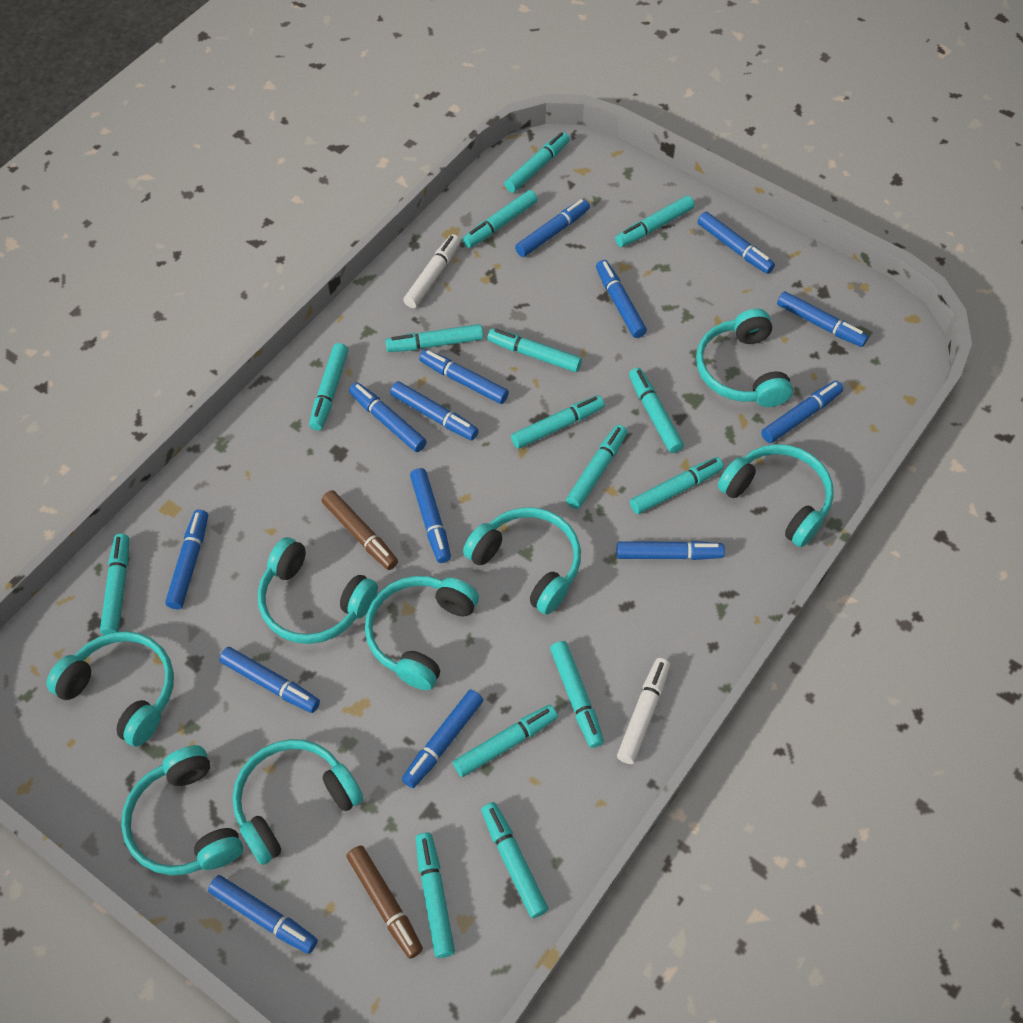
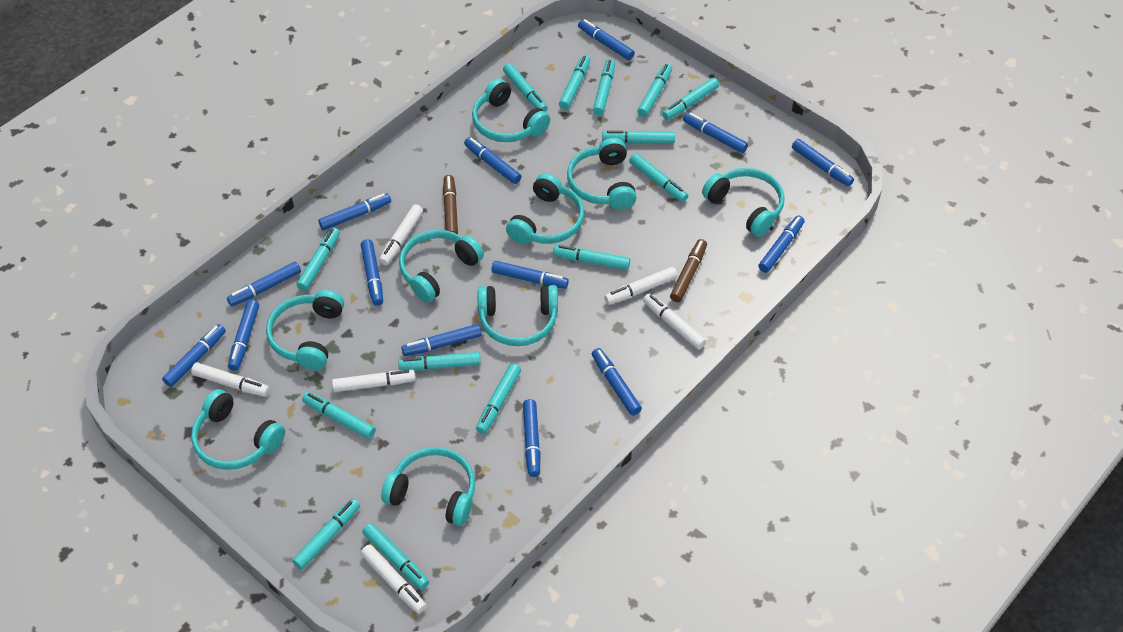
turquoise headphones: 8 -> 9
turquoise marker: 15 -> 14
white marker: 2 -> 6

